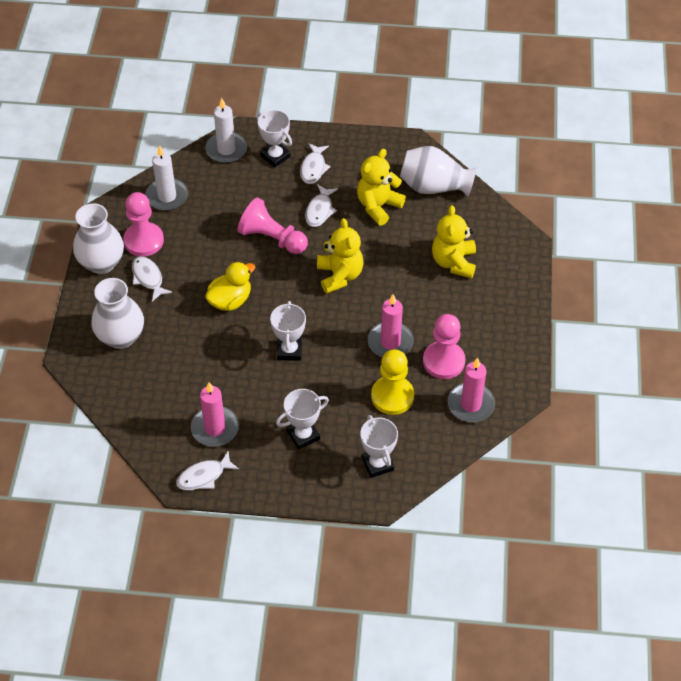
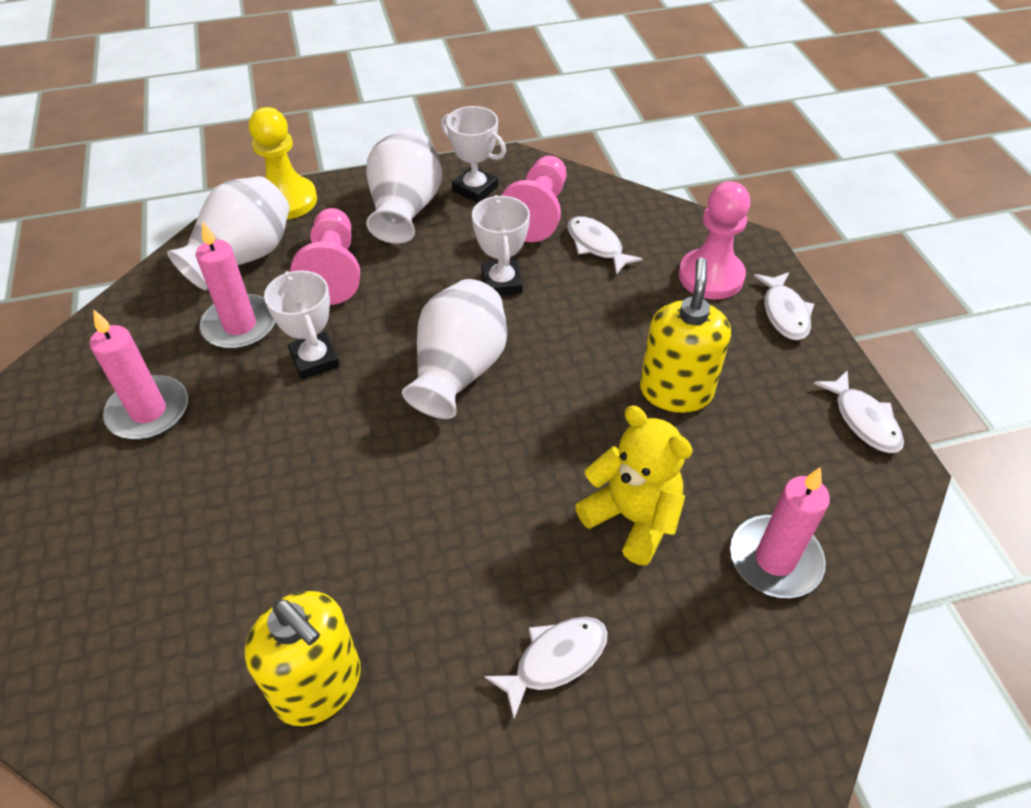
white candle: 2 -> 0
white trophy: 4 -> 3
yellow duck: 1 -> 0
yellow soap dispenser: 0 -> 2
yellow teddy bear: 3 -> 1

